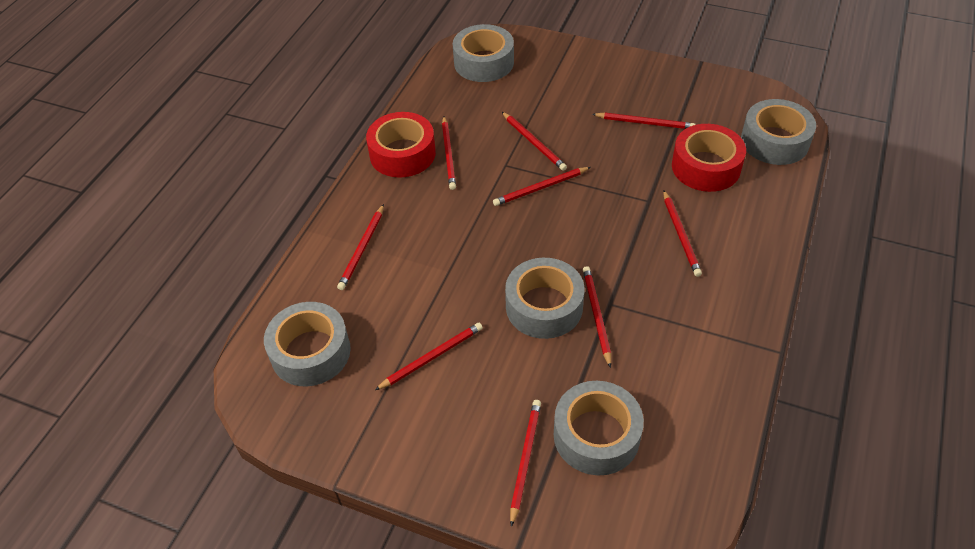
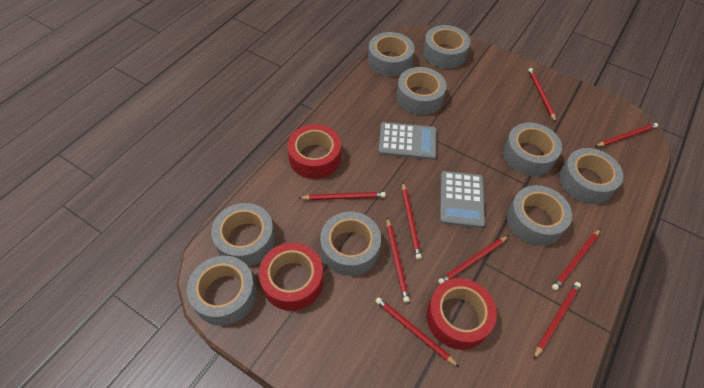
grey calculator: 0 -> 2
grey tape: 5 -> 9
red tape: 2 -> 3

